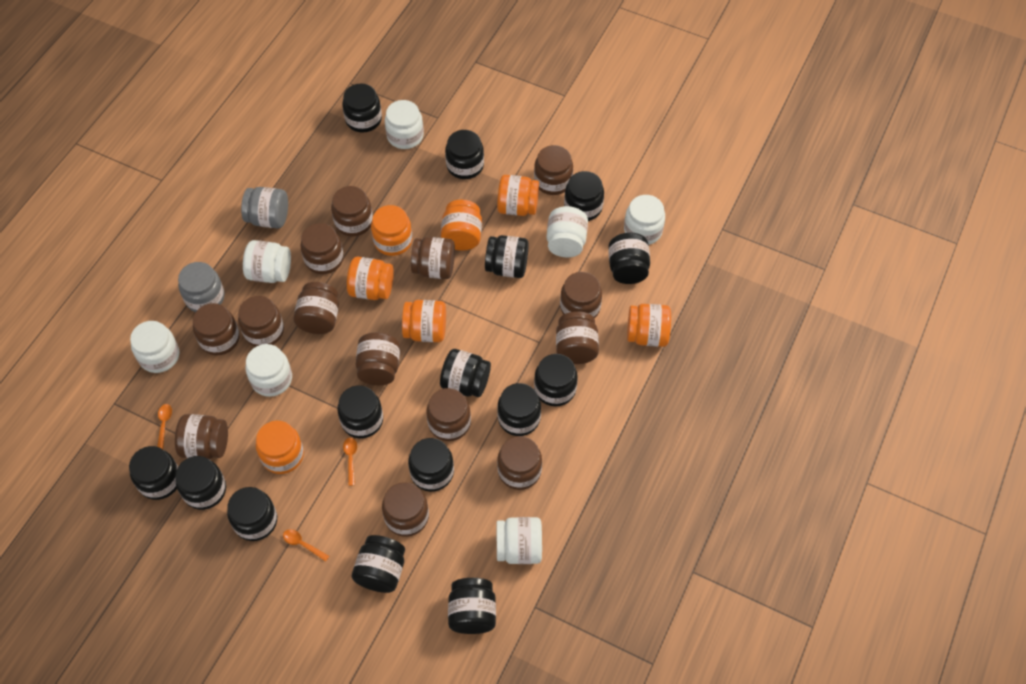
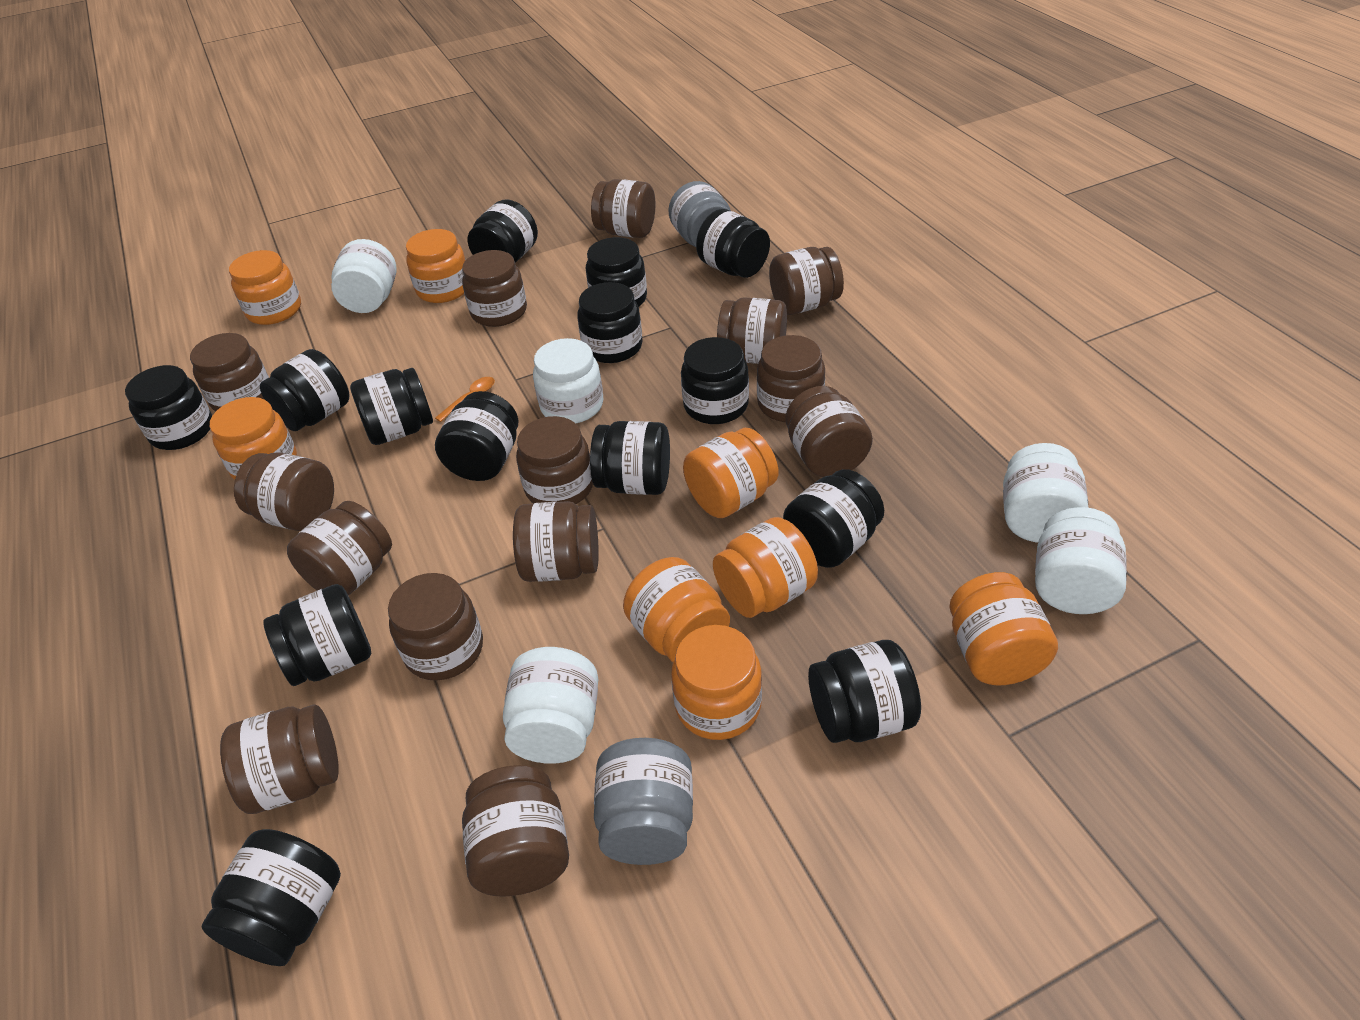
black jar: 15 -> 14
orange jar: 7 -> 8
orange spoon: 3 -> 1
white jar: 7 -> 5

